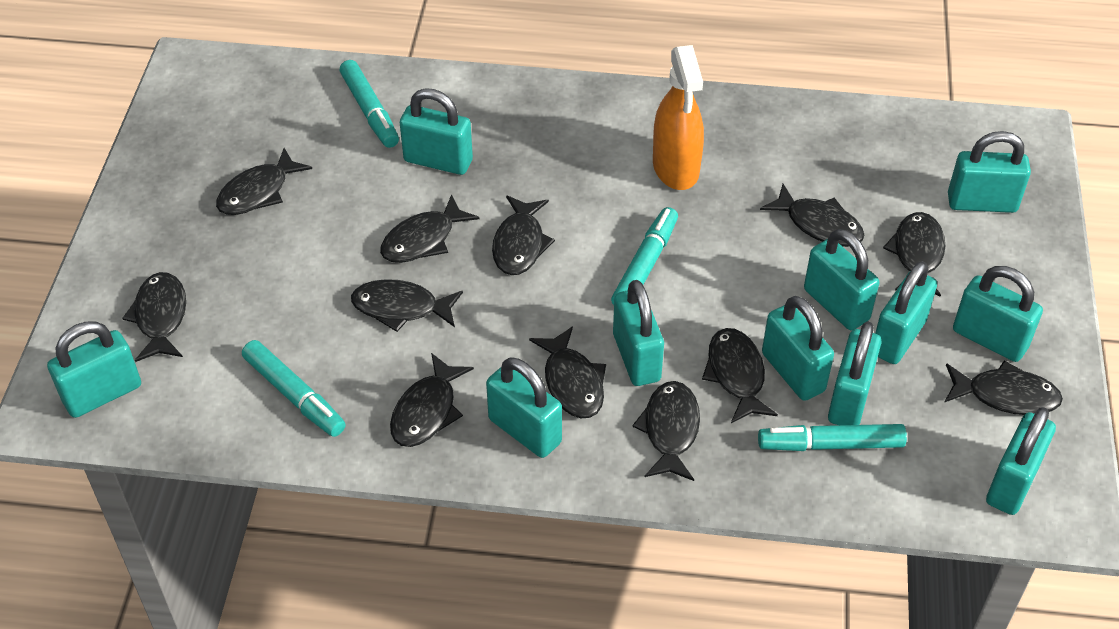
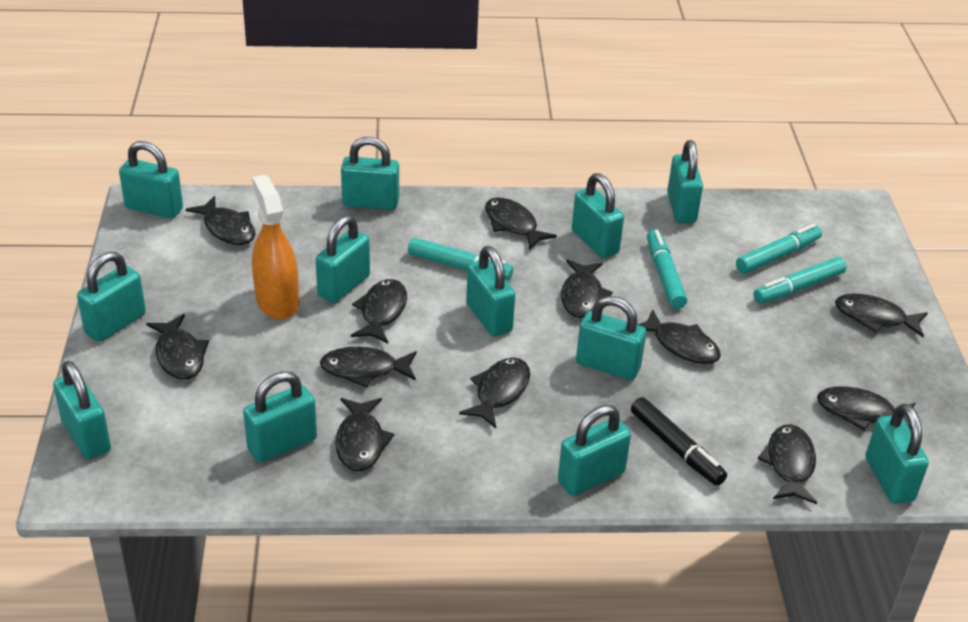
black marker: 0 -> 1
turquoise padlock: 11 -> 12

